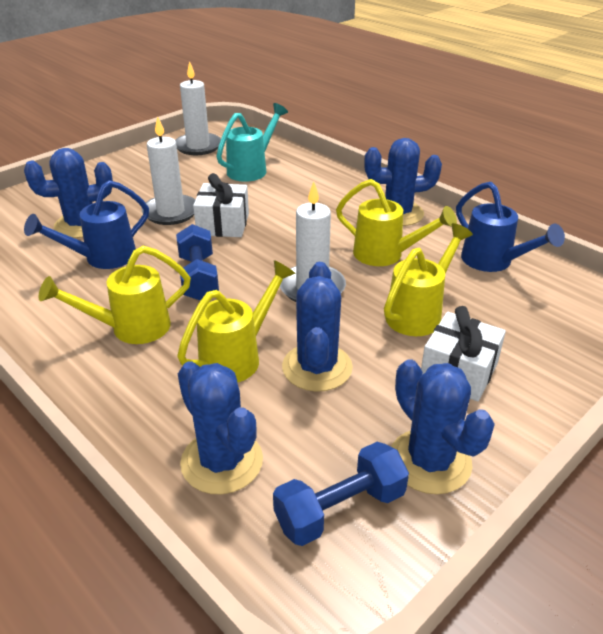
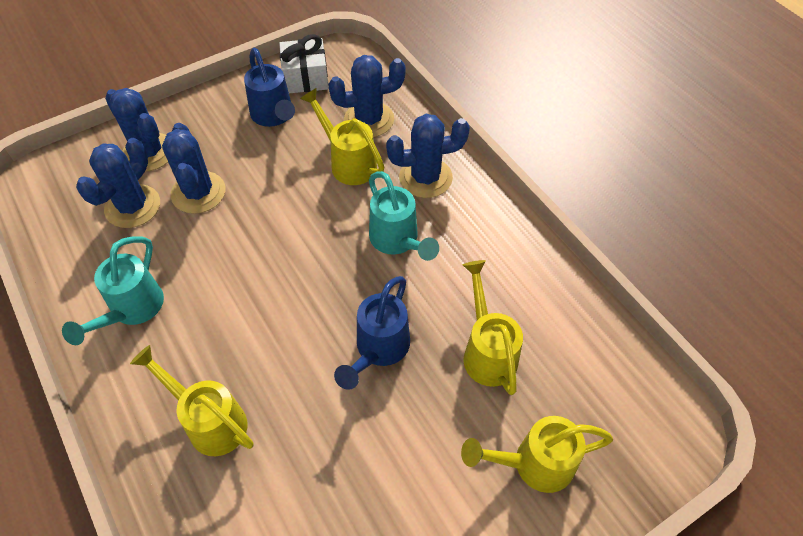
blue dumbbell: 2 -> 0
turquoise watering can: 1 -> 2
white candle: 3 -> 0
white gift: 2 -> 1

